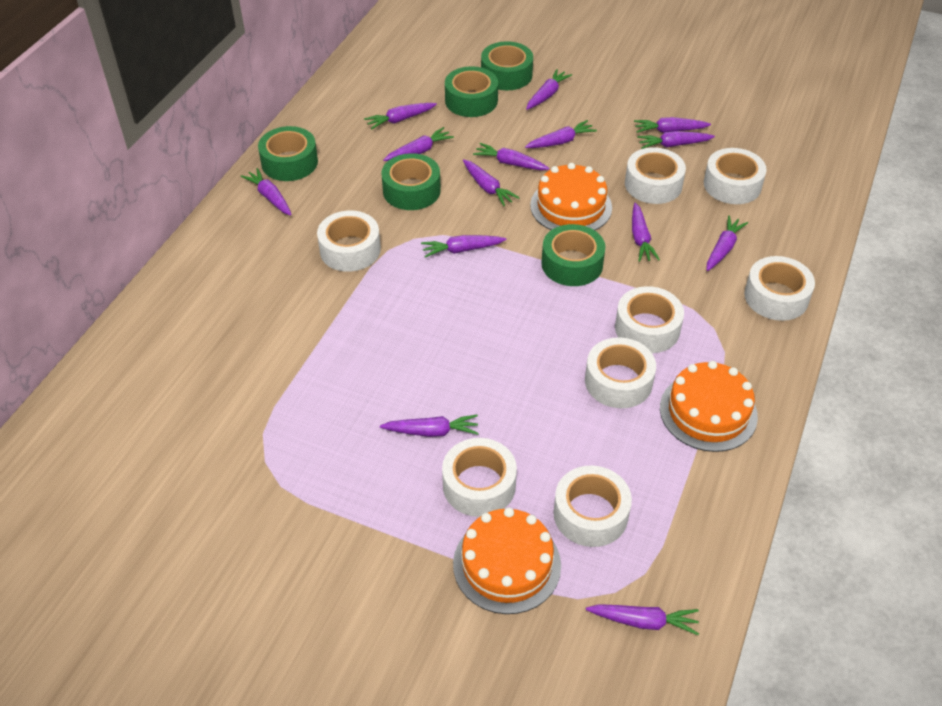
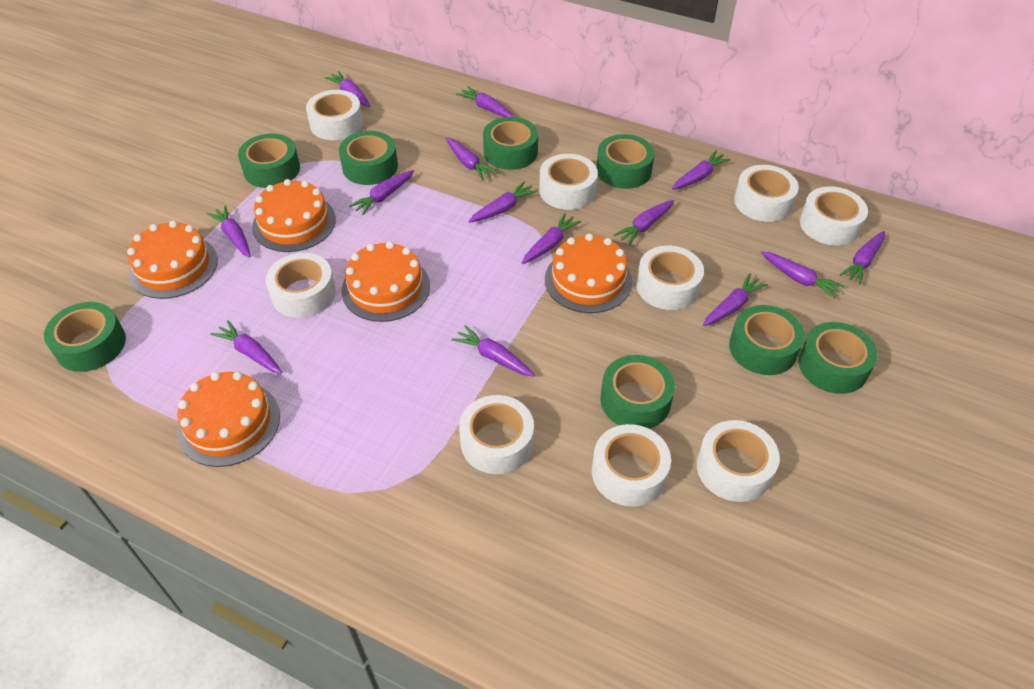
green tape: 5 -> 8
orange cake: 3 -> 5
white tape: 8 -> 9

